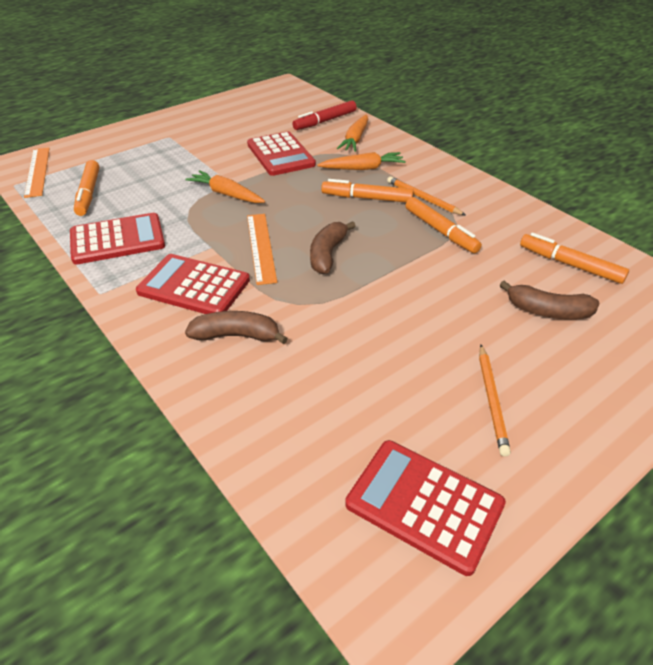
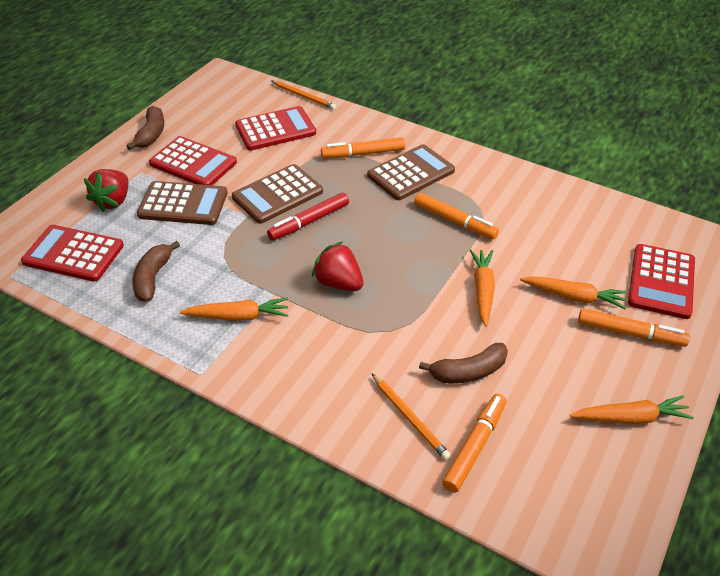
brown calculator: 0 -> 3
orange carrot: 3 -> 4
orange ruler: 2 -> 0
red strawberry: 0 -> 2

